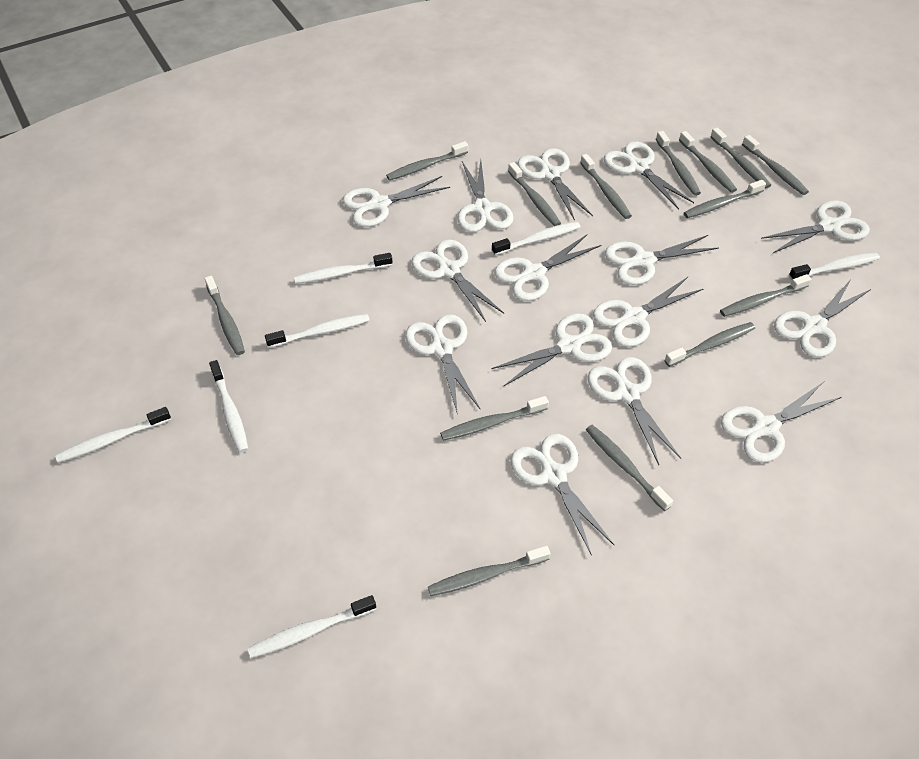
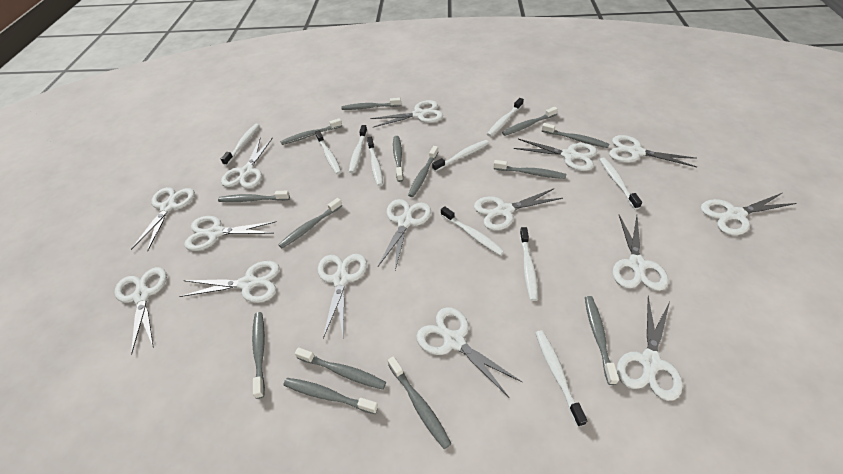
white toothbrush: 7 -> 10

